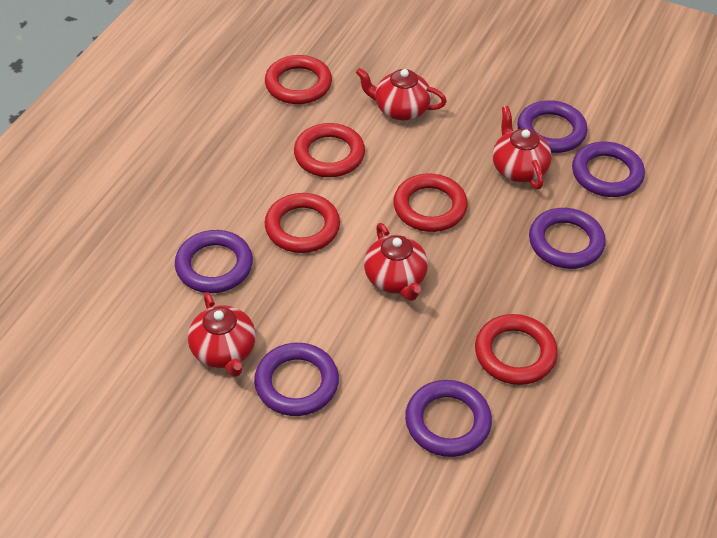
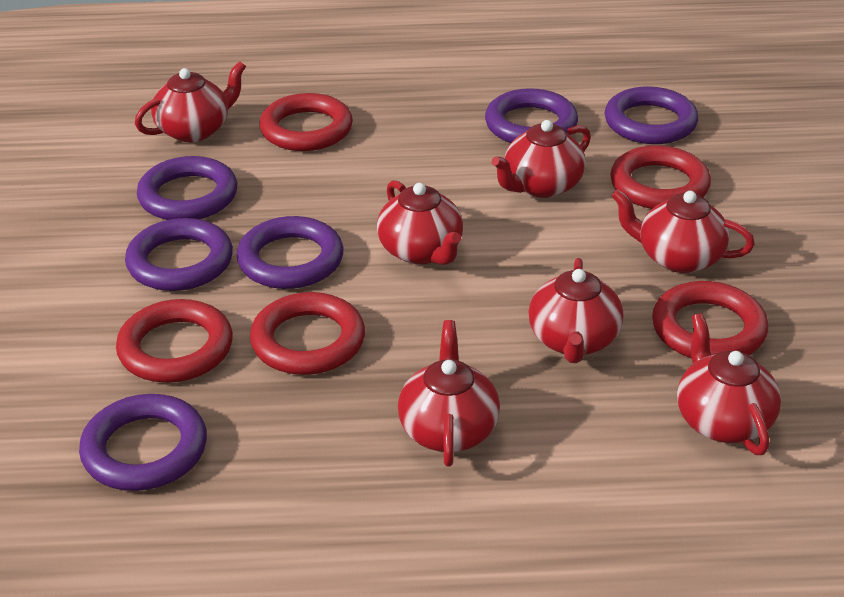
red teapot: 4 -> 7

